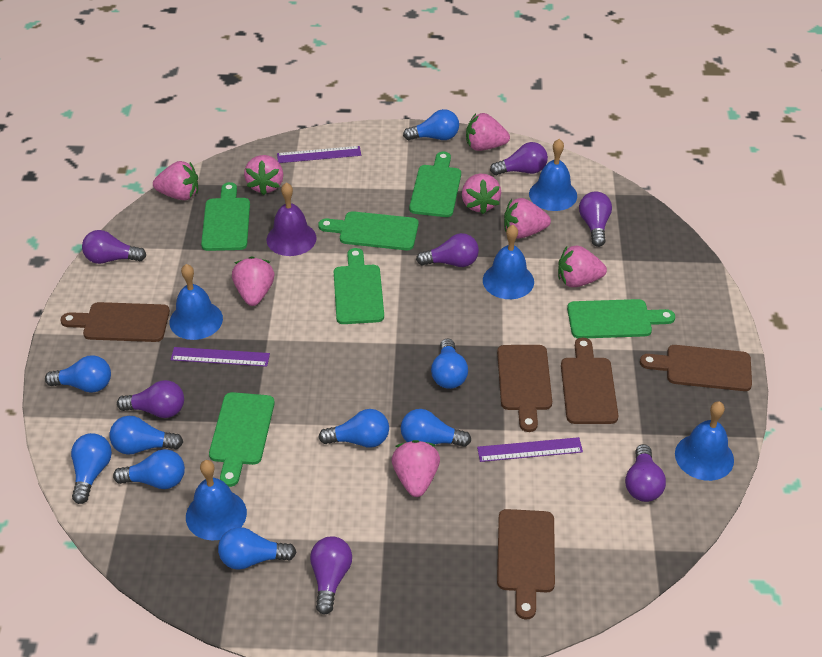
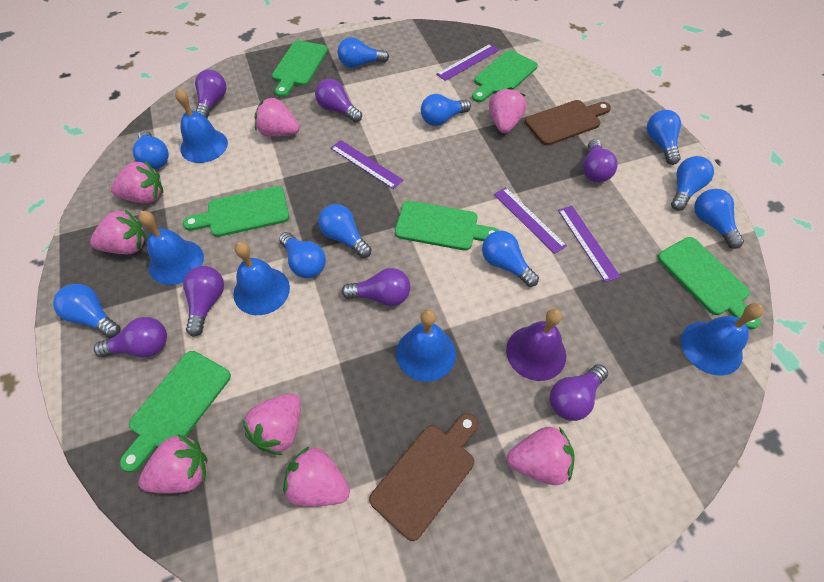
blue light bulb: 9 -> 10
brown cutting board: 5 -> 2
purple ruler: 3 -> 4

